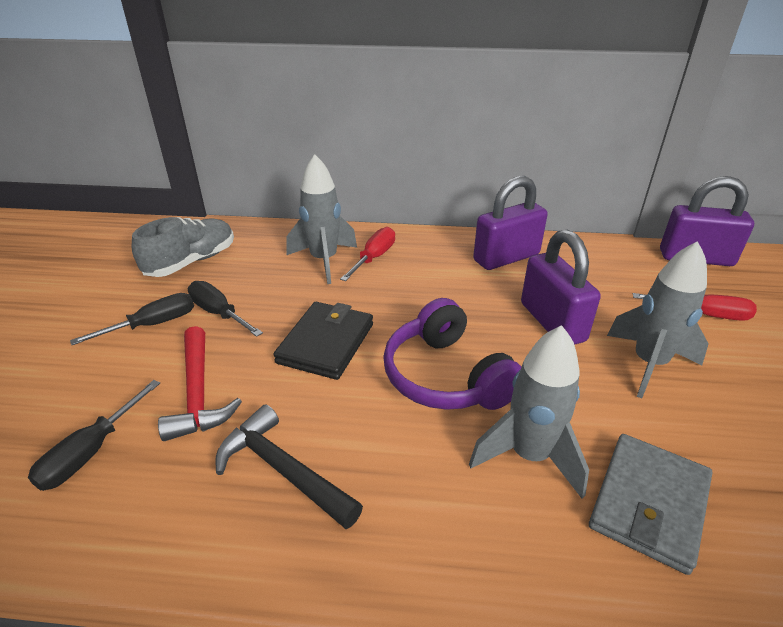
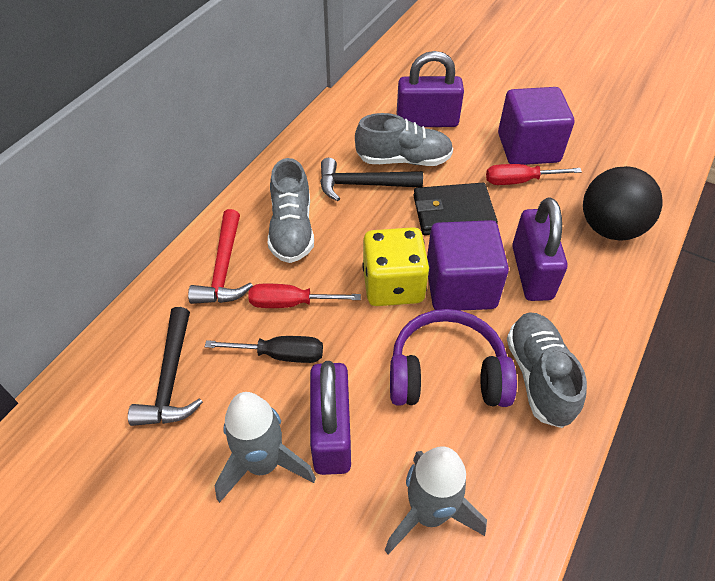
black ball: 0 -> 1
black hammer: 1 -> 2
black screwdriver: 3 -> 1
grey rocket: 3 -> 2
grey shoe: 1 -> 3
grey wallet: 1 -> 0
purple cube: 0 -> 2
yellow dice: 0 -> 1

